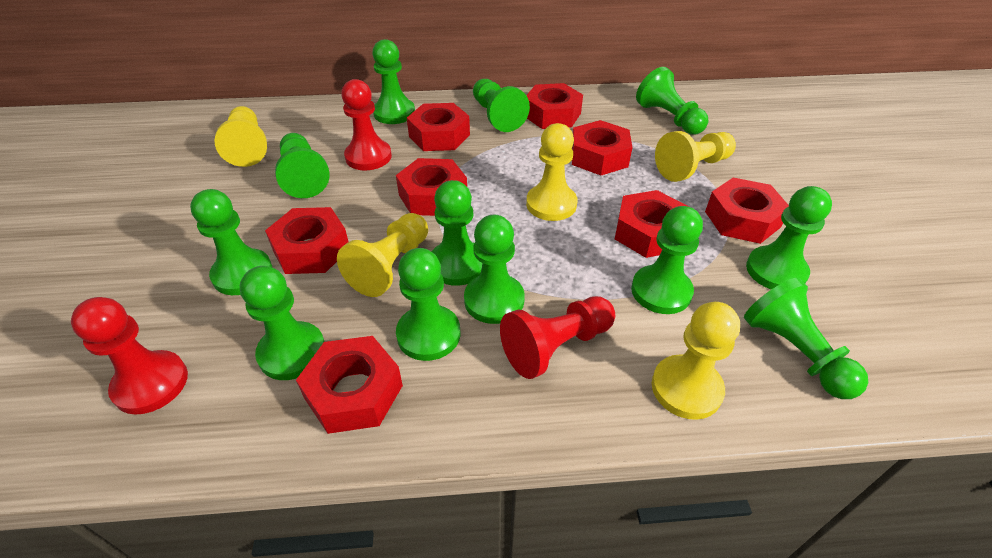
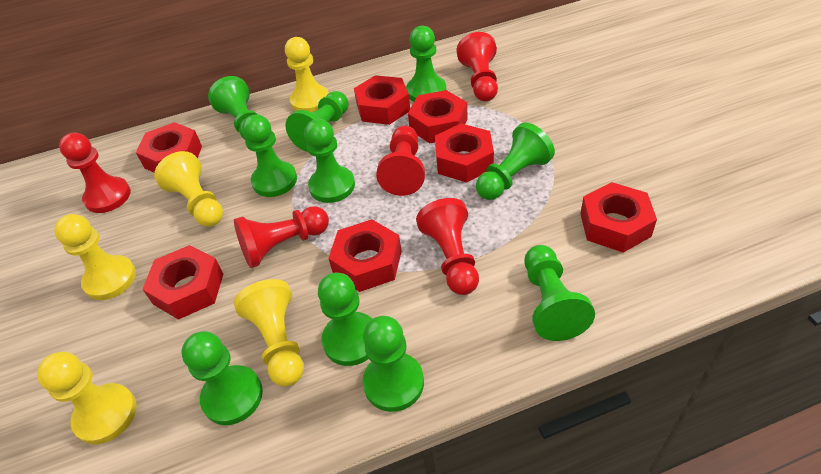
green pawn: 12 -> 10
red nut: 8 -> 7
red pawn: 3 -> 5

